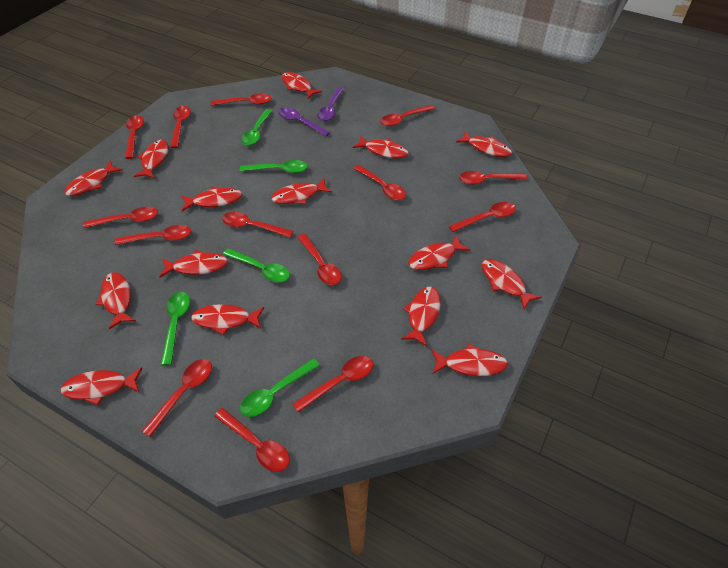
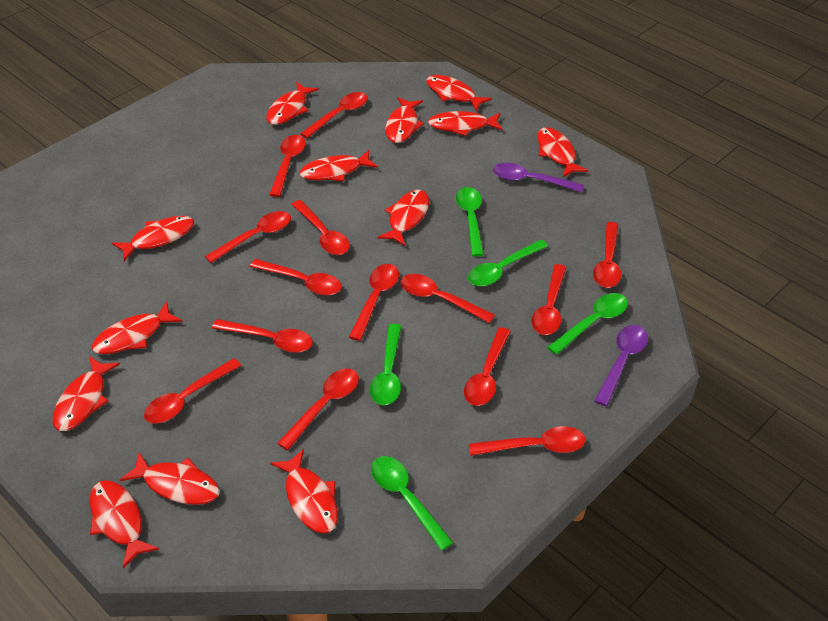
red fish: 15 -> 13

